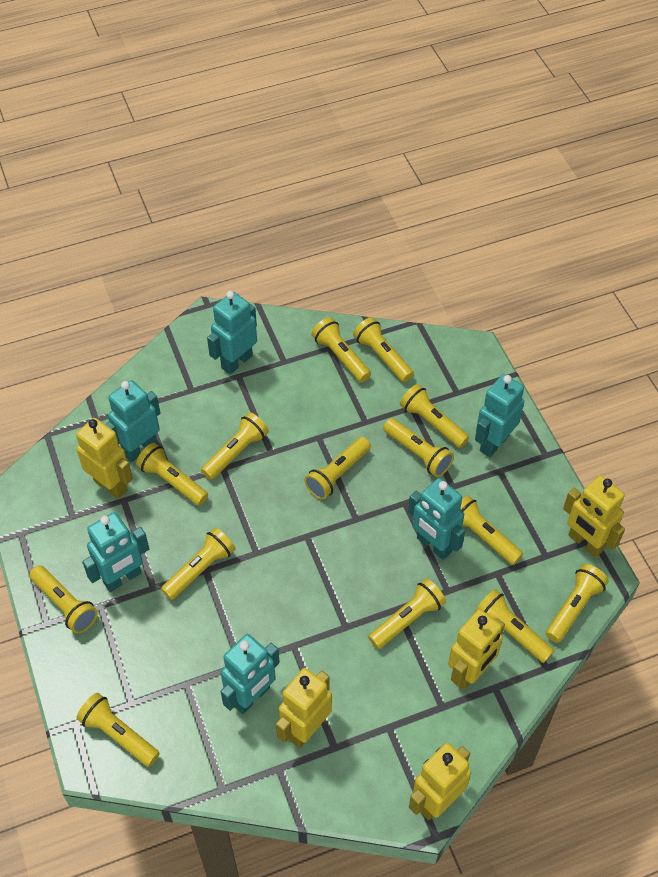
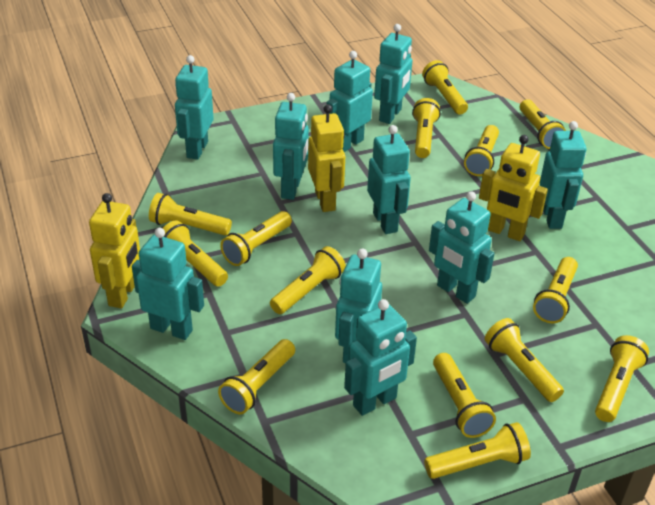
turquoise robot: 6 -> 10
yellow robot: 5 -> 3

